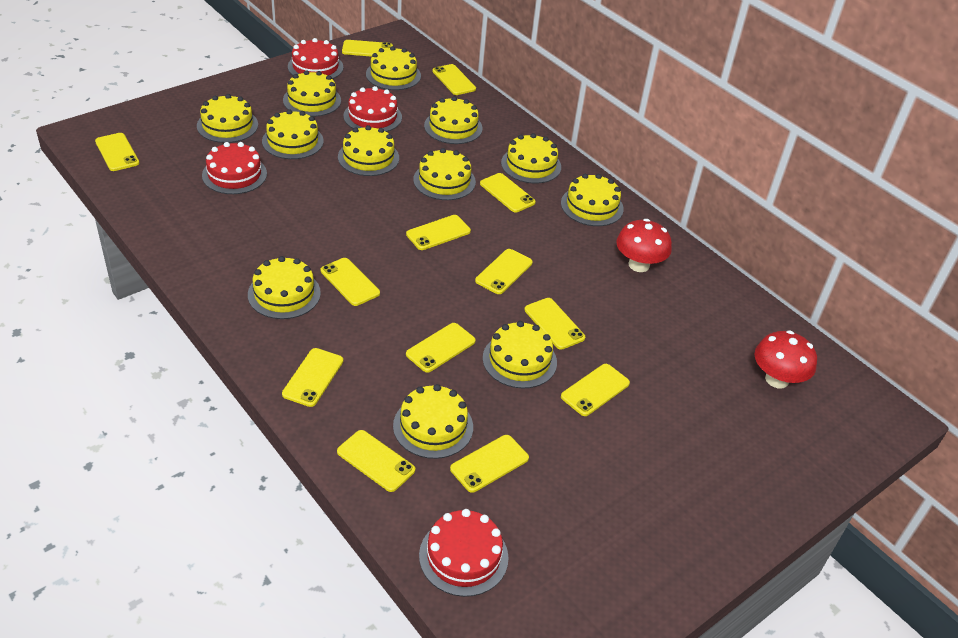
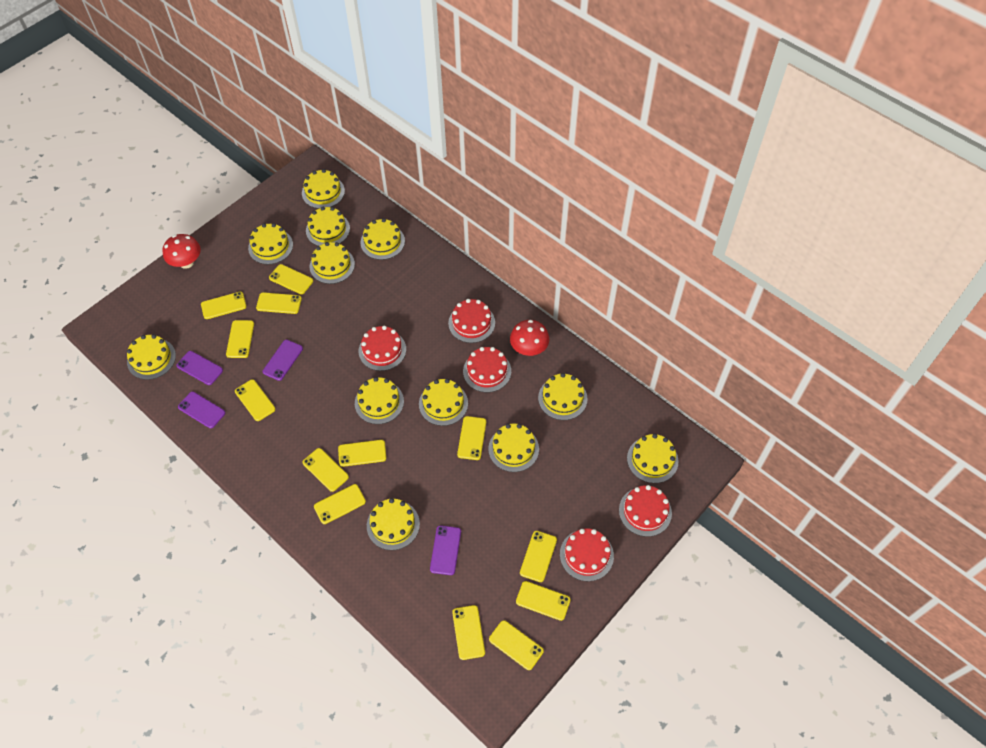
purple phone: 0 -> 4
red cake: 4 -> 5

